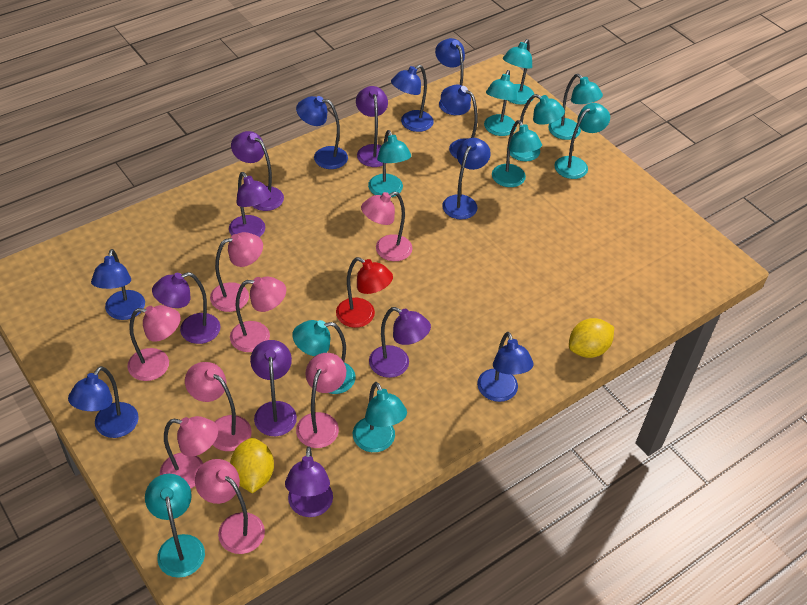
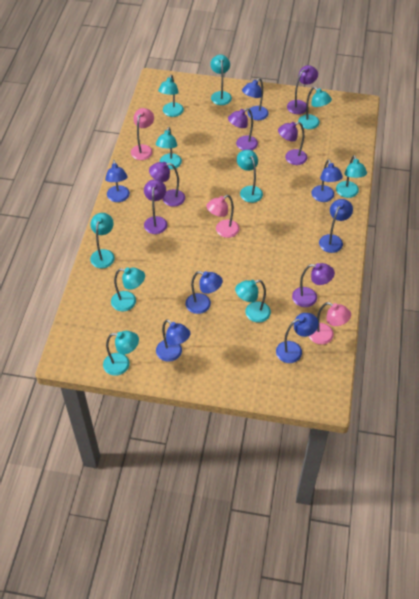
blue lamp: 8 -> 7
pink lamp: 8 -> 3
purple lamp: 7 -> 6
red lamp: 1 -> 0
yellow lemon: 2 -> 0

